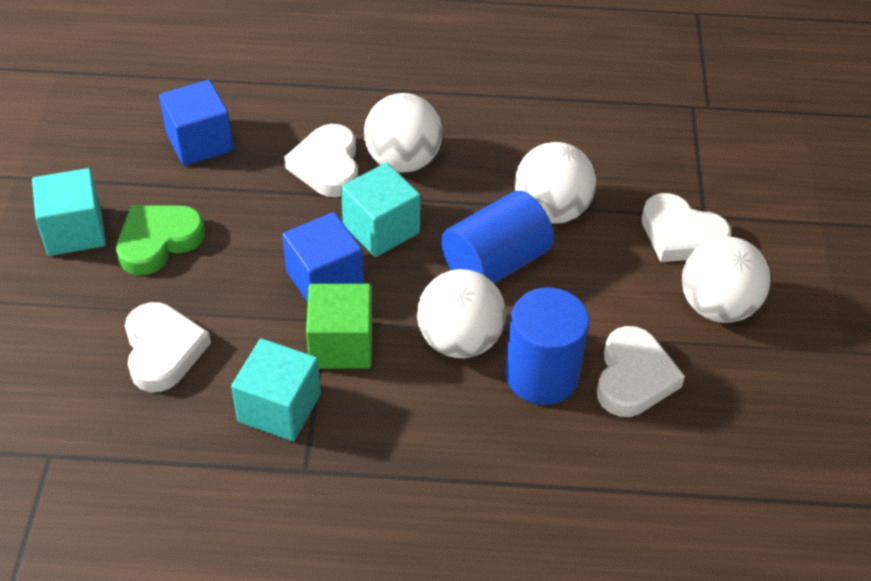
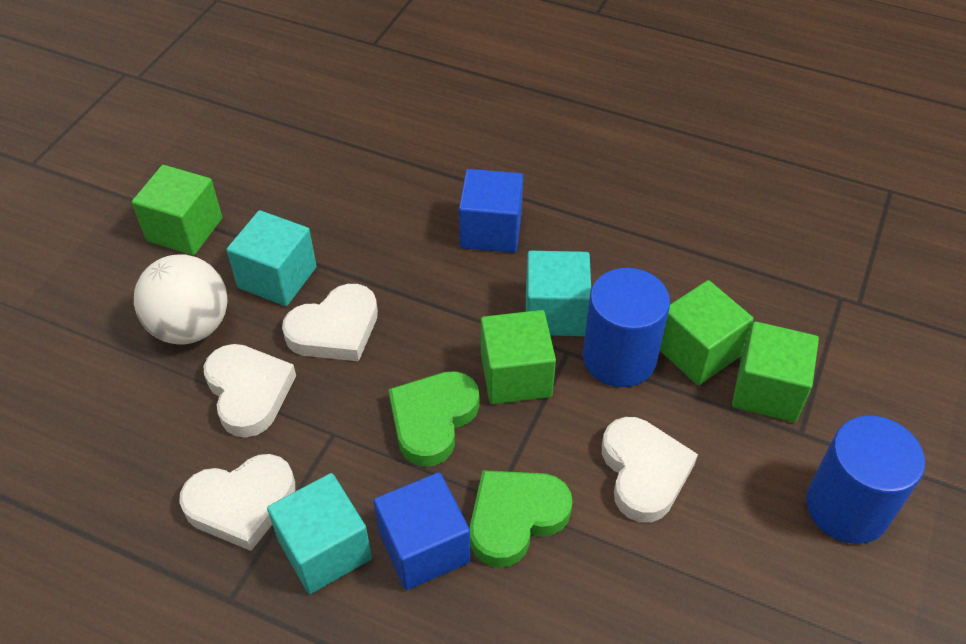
green cube: 1 -> 4
green heart: 1 -> 2
white ball: 4 -> 1

